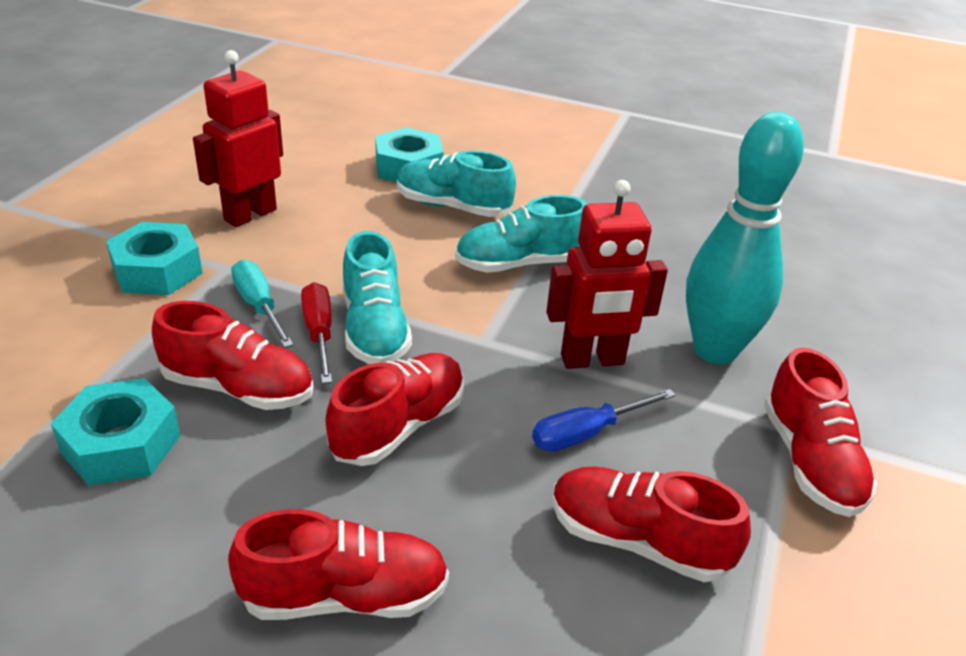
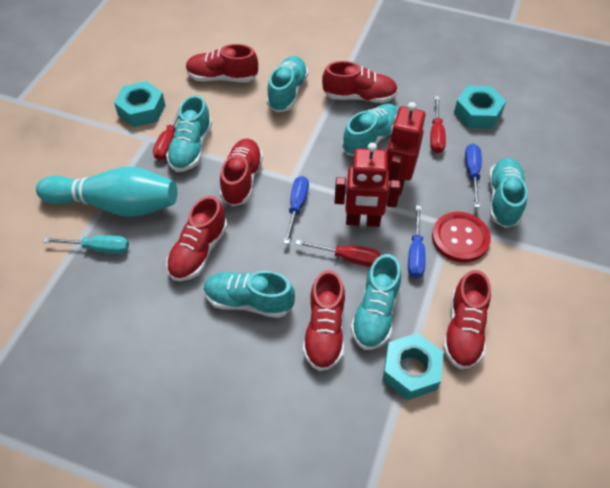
blue screwdriver: 1 -> 3
red button: 0 -> 1
red screwdriver: 1 -> 3
red shoe: 5 -> 6
turquoise shoe: 3 -> 6

